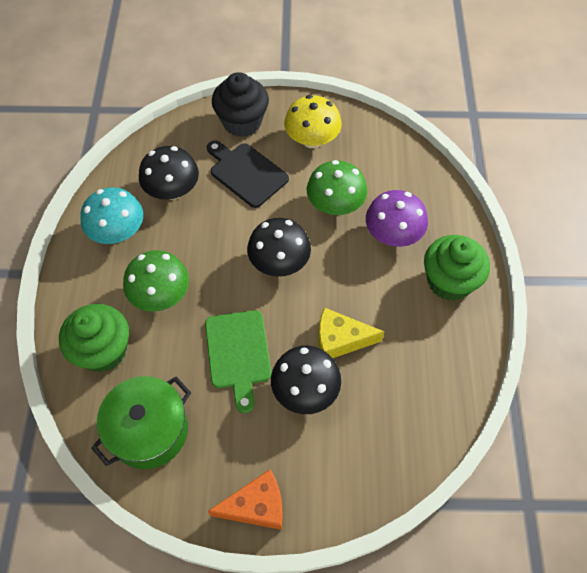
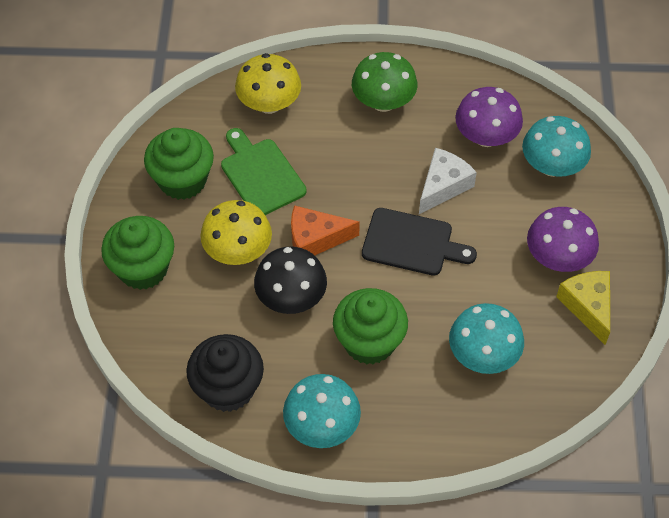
black mushroom: 3 -> 1
green cupcake: 2 -> 3
green mushroom: 2 -> 1
green pot: 1 -> 0
purple mushroom: 1 -> 2
turquoise mushroom: 1 -> 3
white cheese: 0 -> 1
yellow mushroom: 1 -> 2

